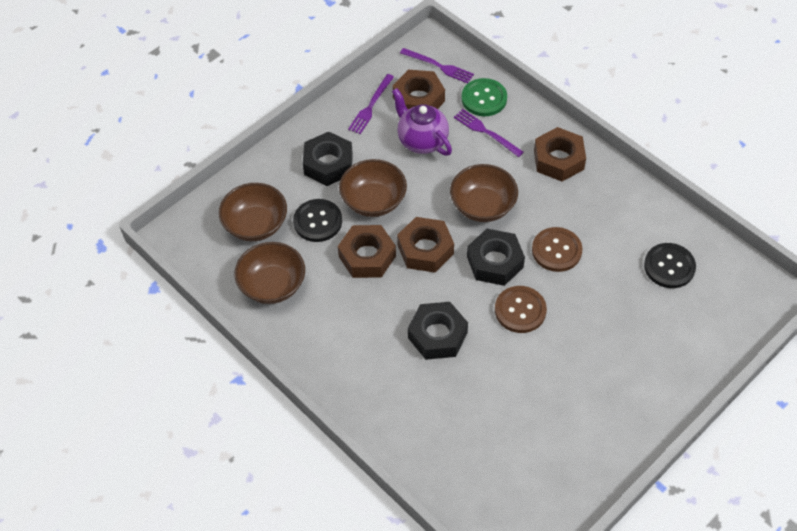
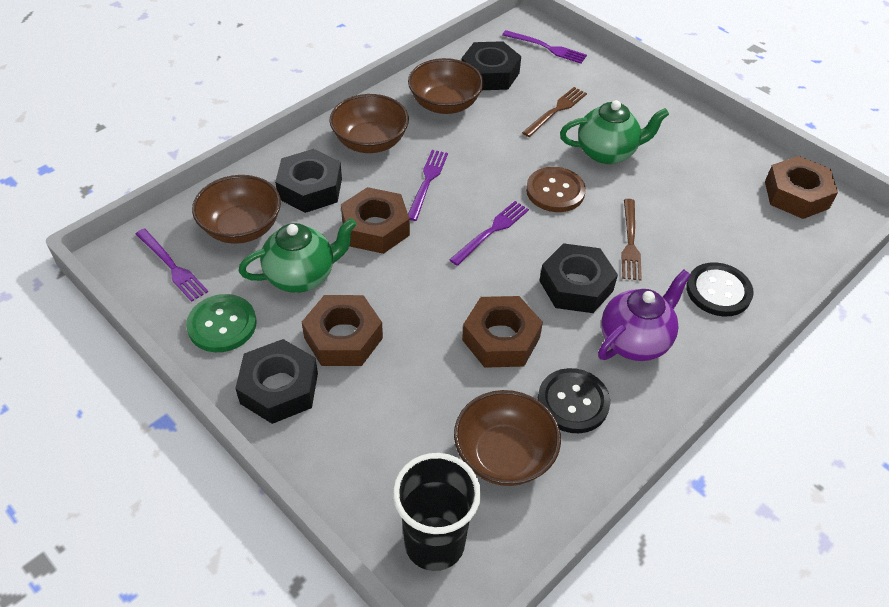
black cup: 0 -> 1
black nut: 3 -> 4
brown button: 2 -> 1
brown fork: 0 -> 2
green teapot: 0 -> 2
purple fork: 3 -> 4

